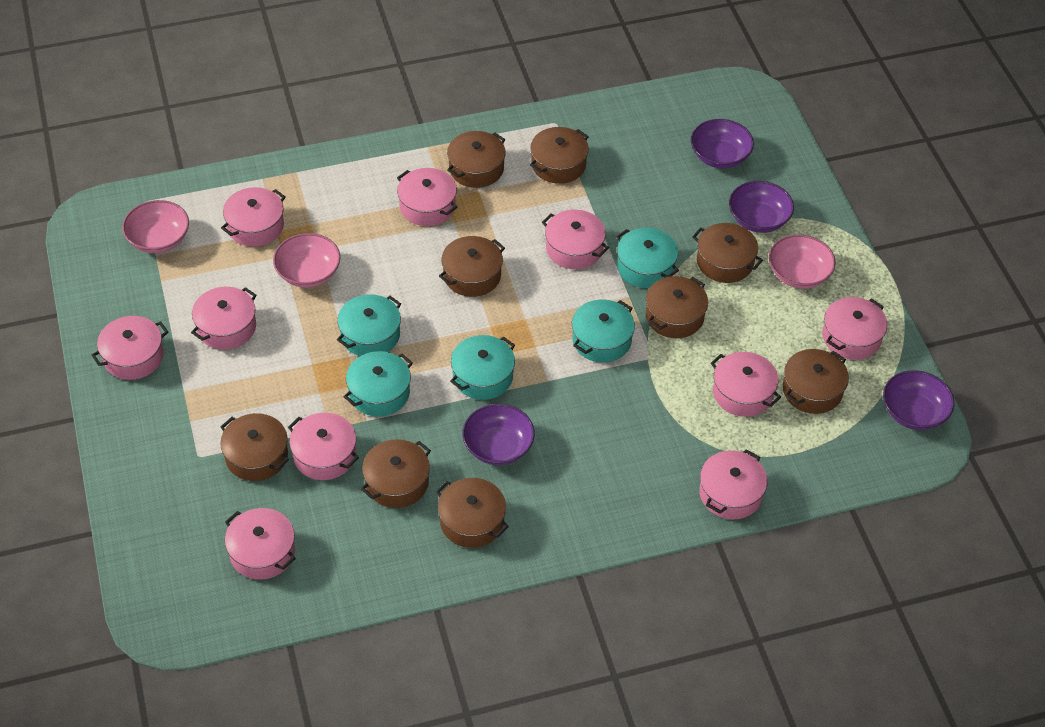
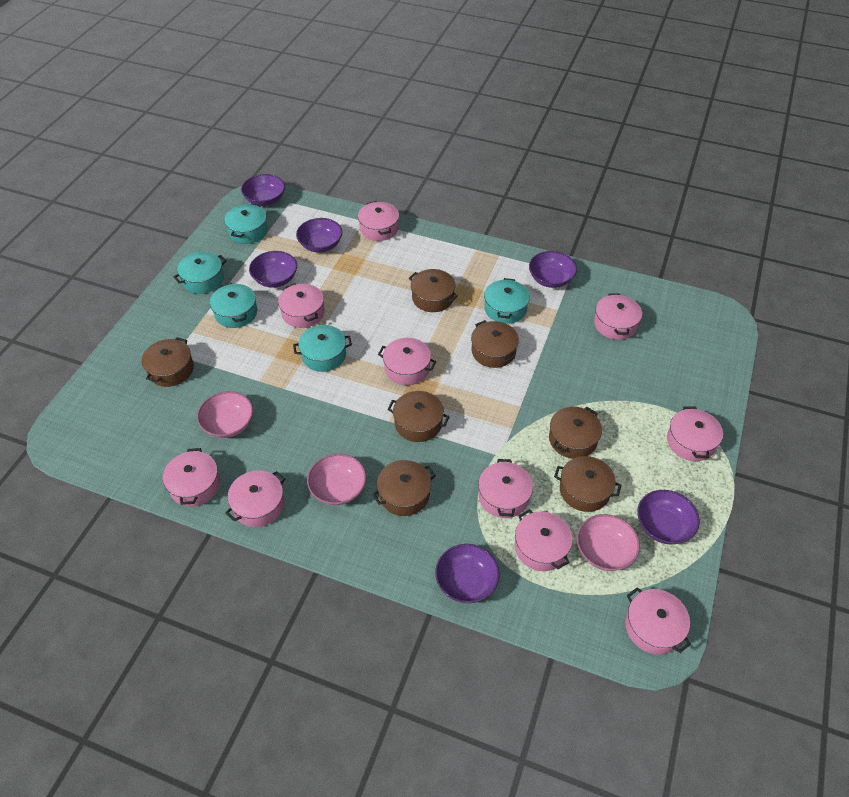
brown pot: 9 -> 7
purple bowl: 4 -> 6

